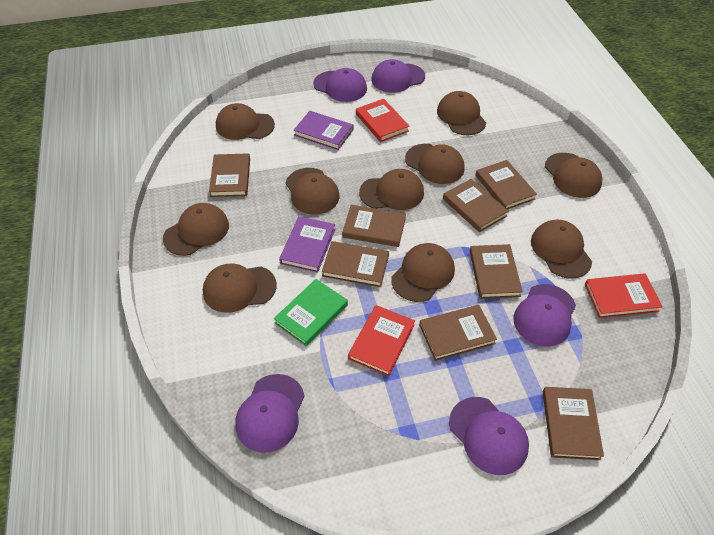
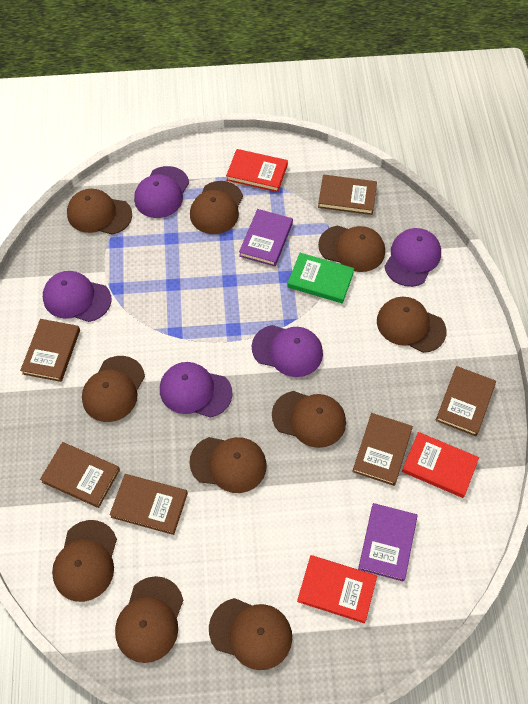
brown book: 8 -> 6

